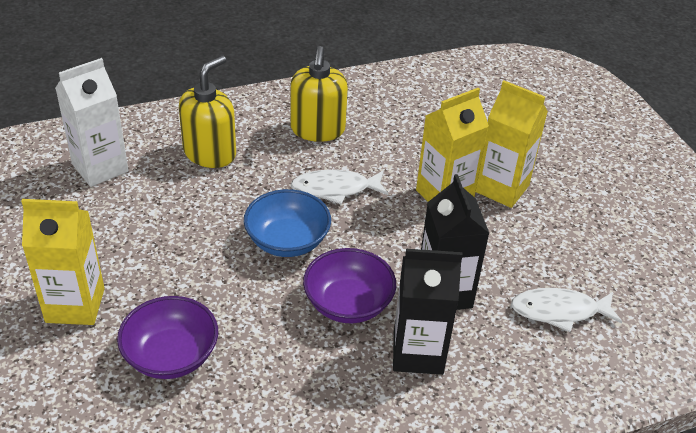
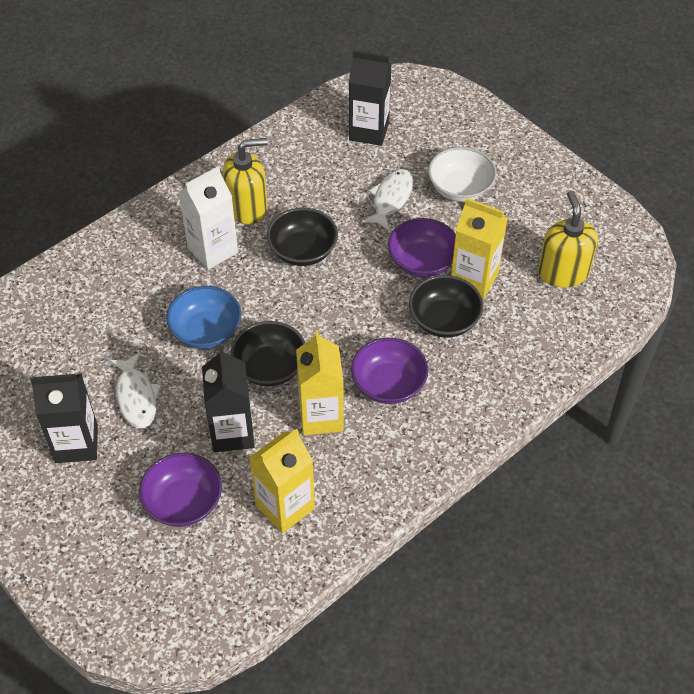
black bowl: 0 -> 3
black carton: 2 -> 3
purple bowl: 2 -> 3
white bowl: 0 -> 1

